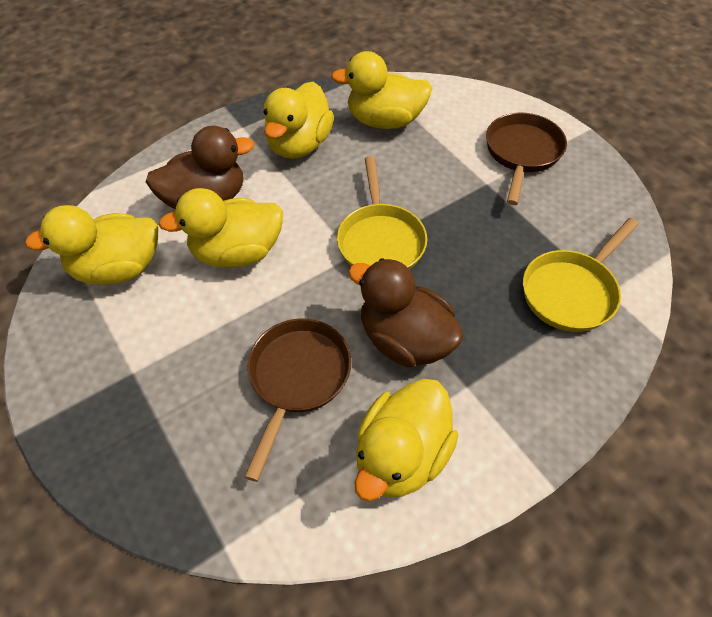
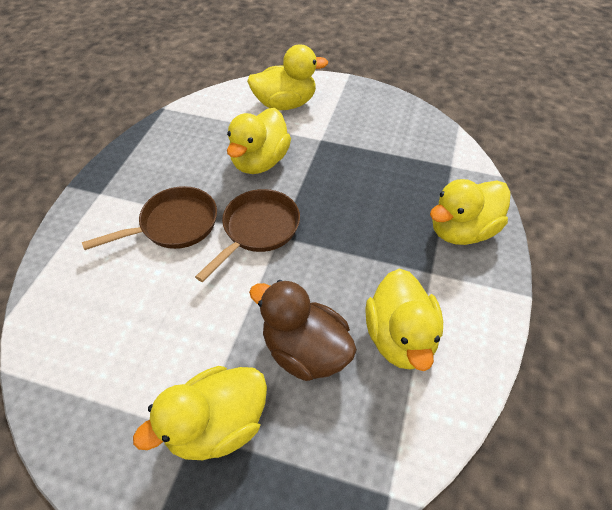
brown duck: 2 -> 1
yellow pan: 2 -> 0

